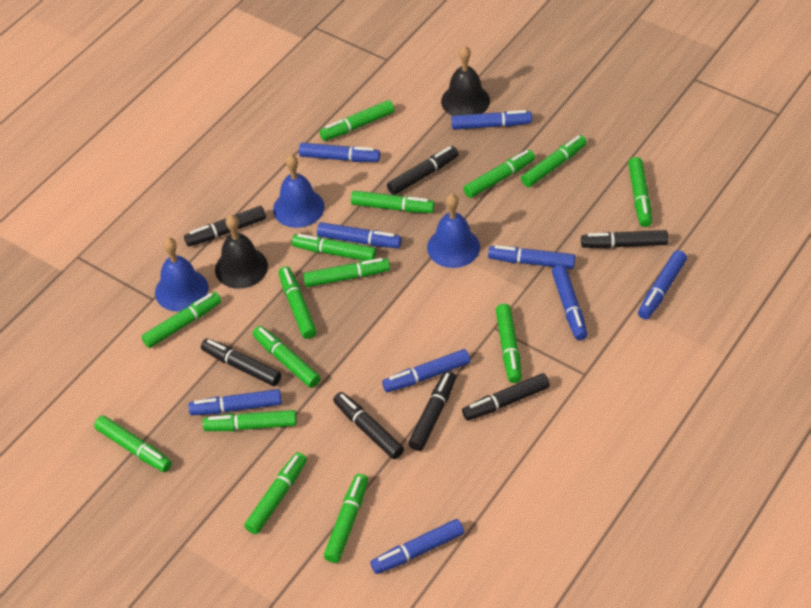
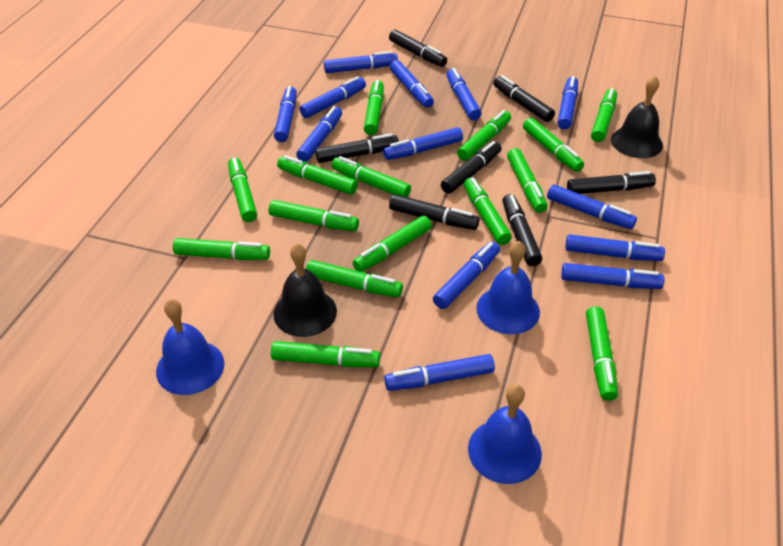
blue marker: 9 -> 13

